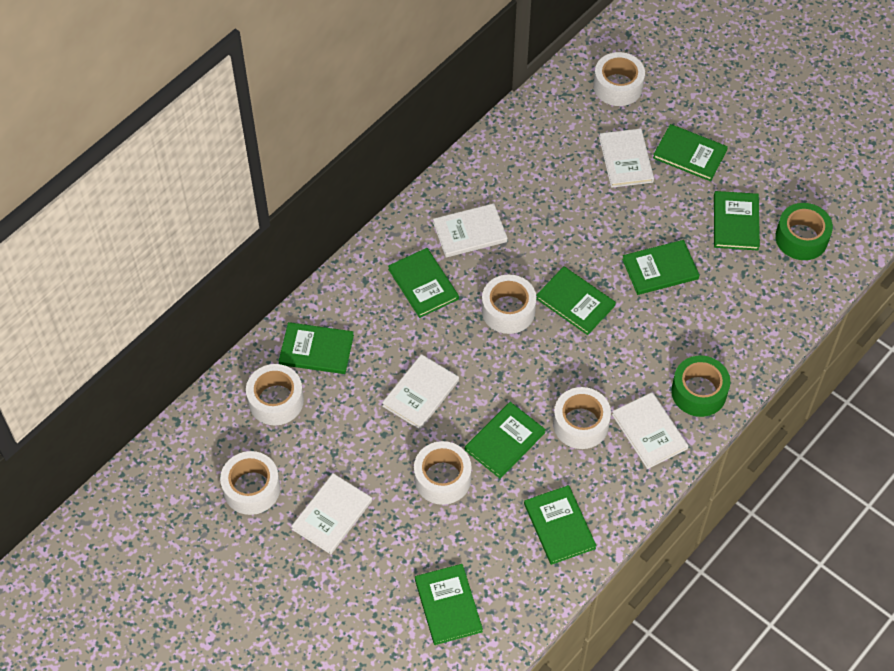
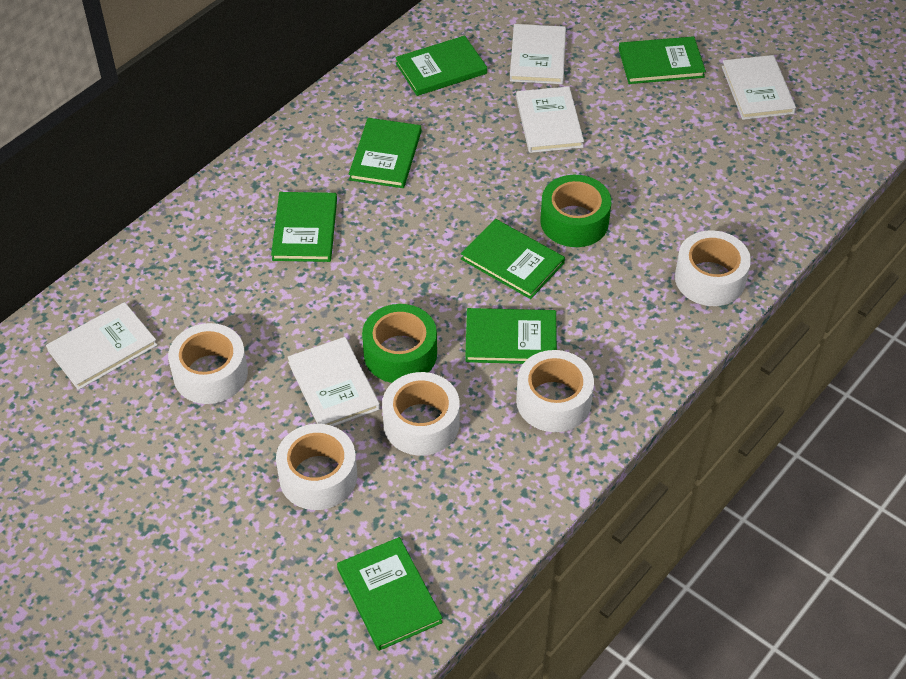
green book: 9 -> 7
white tape: 6 -> 5

